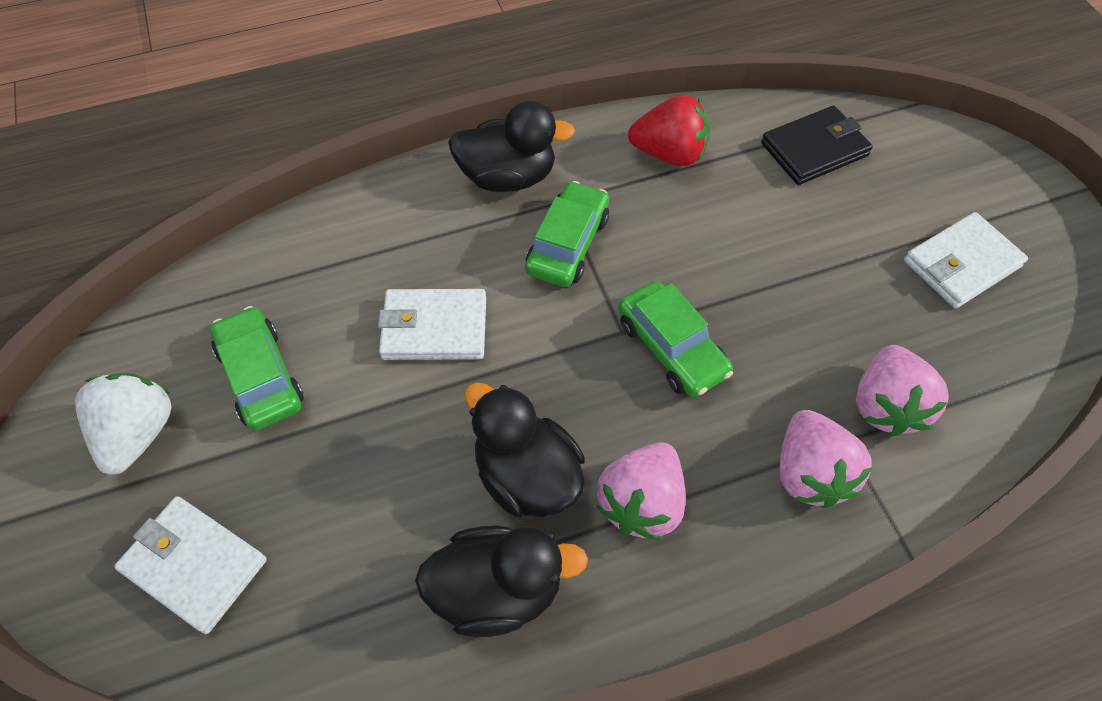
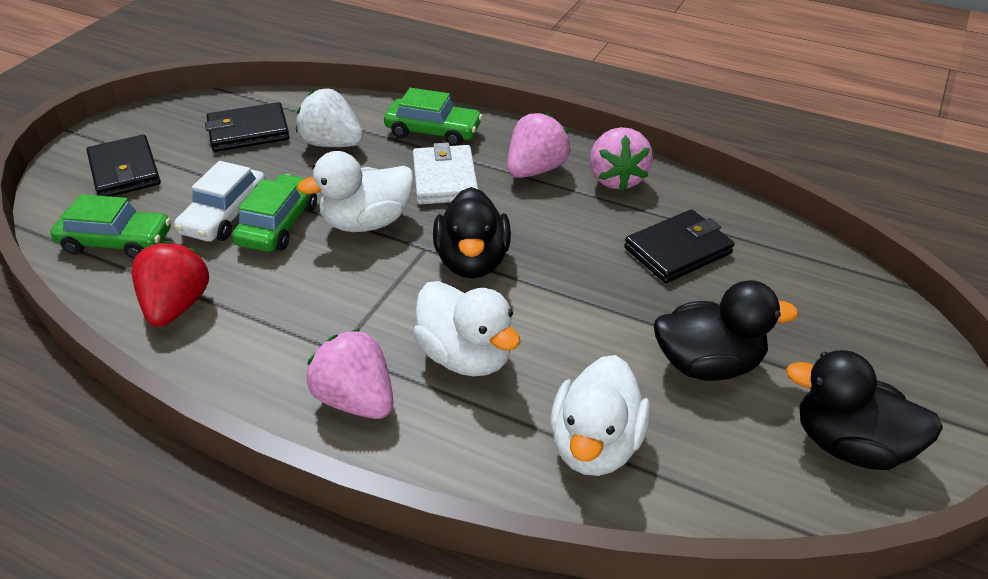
black wallet: 1 -> 3
white car: 0 -> 1
white duck: 0 -> 3
white wallet: 3 -> 1

